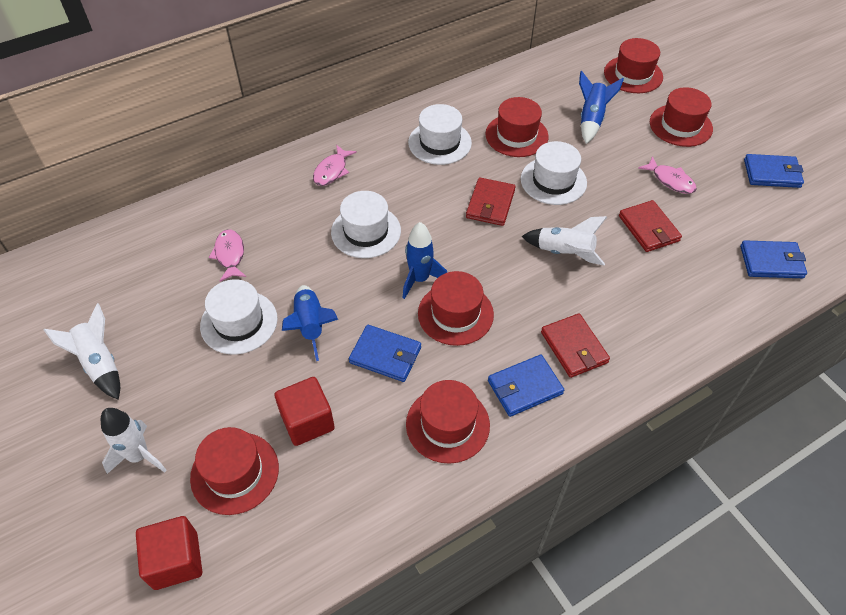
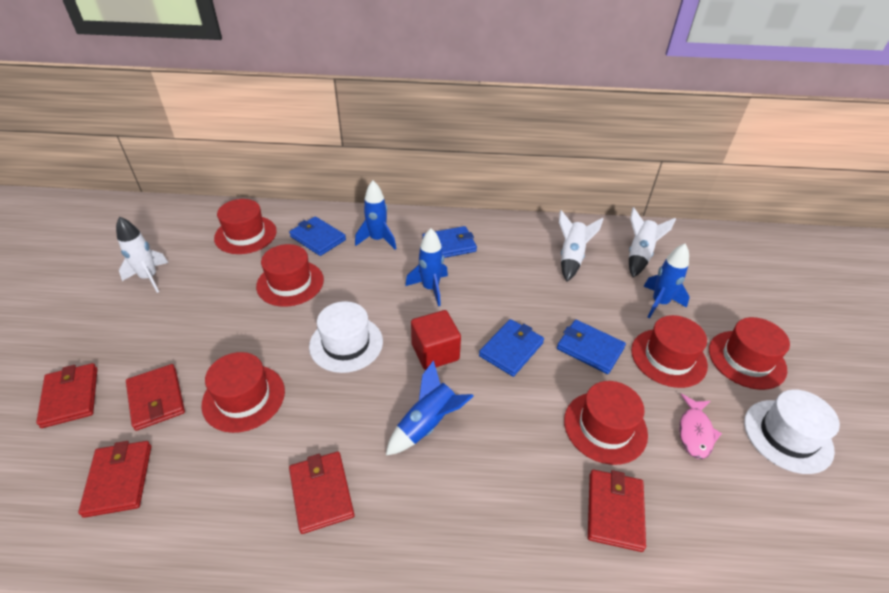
blue rocket: 3 -> 4
pink fish: 3 -> 1
red cube: 2 -> 1
red wallet: 3 -> 5
white hat: 4 -> 2

